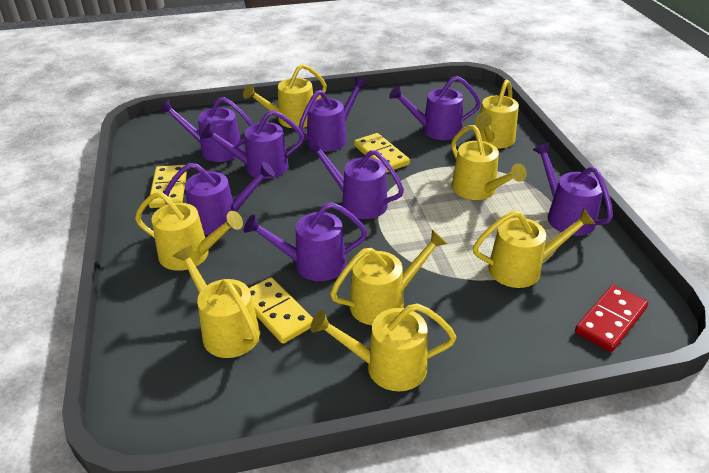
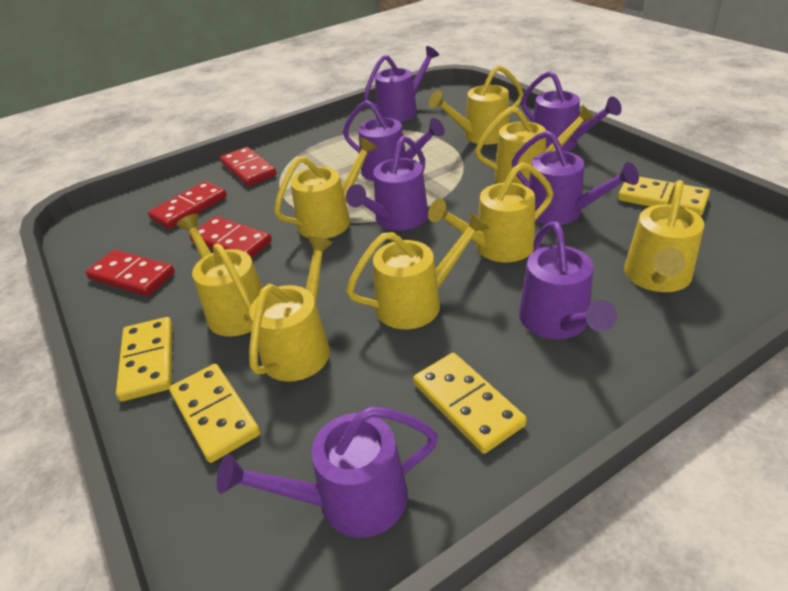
purple watering can: 8 -> 7
red domino: 1 -> 4
yellow domino: 3 -> 4

